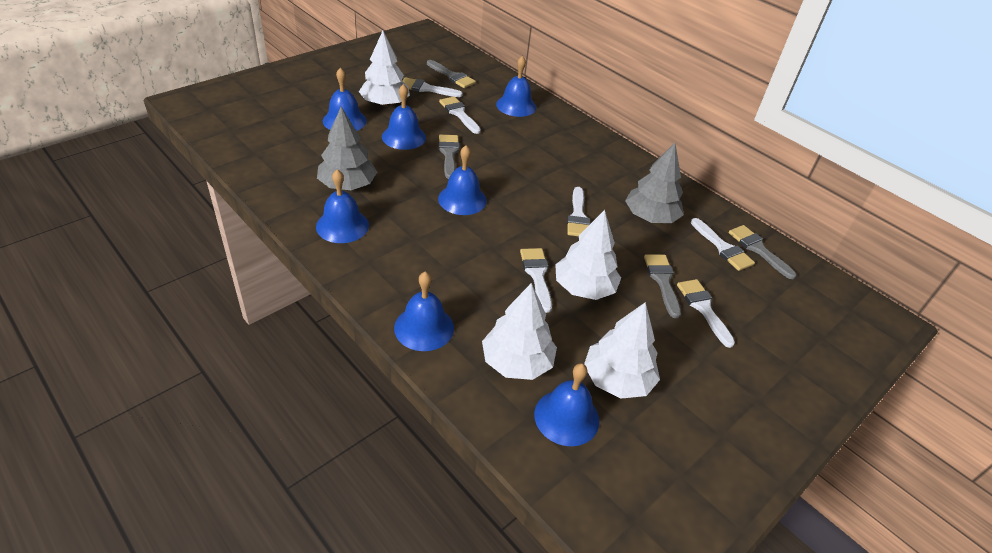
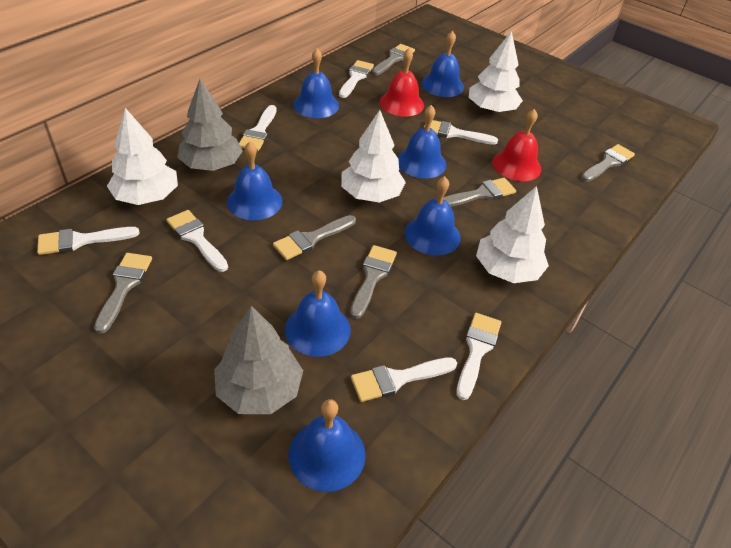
grey brush: 4 -> 6
red bell: 0 -> 2
white brush: 6 -> 7

